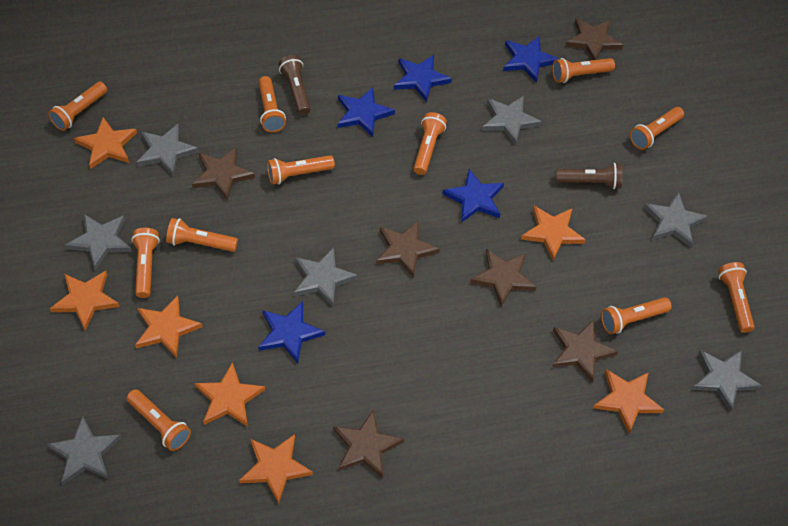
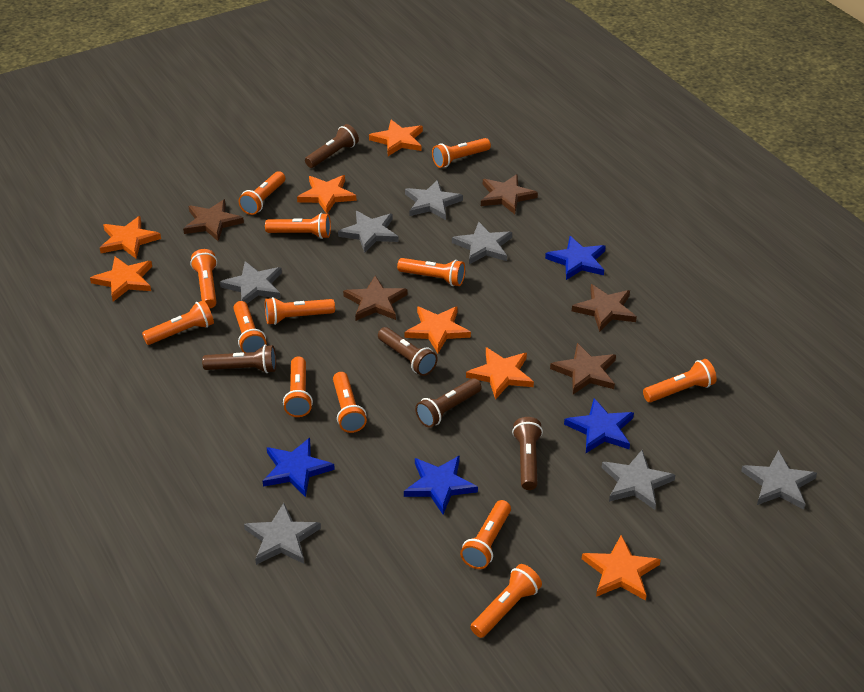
blue star: 5 -> 4
brown flashlight: 2 -> 5
brown star: 6 -> 5
orange flashlight: 11 -> 13

